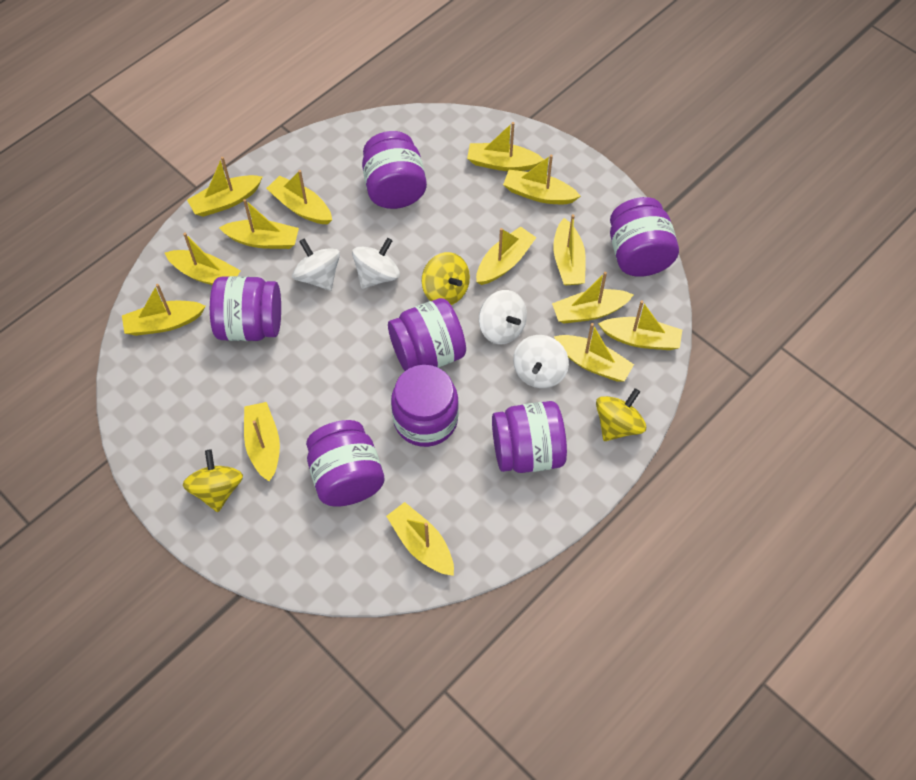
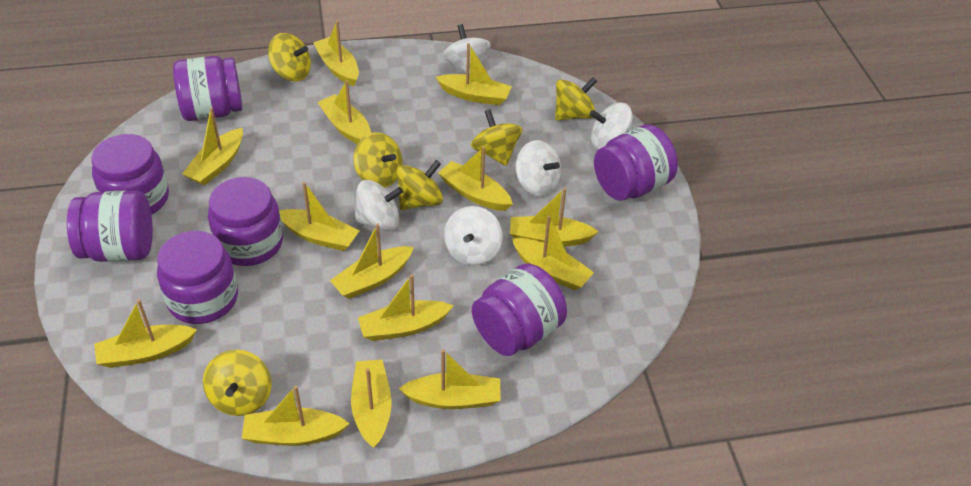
white spinning top: 4 -> 5
yellow spinning top: 3 -> 6

